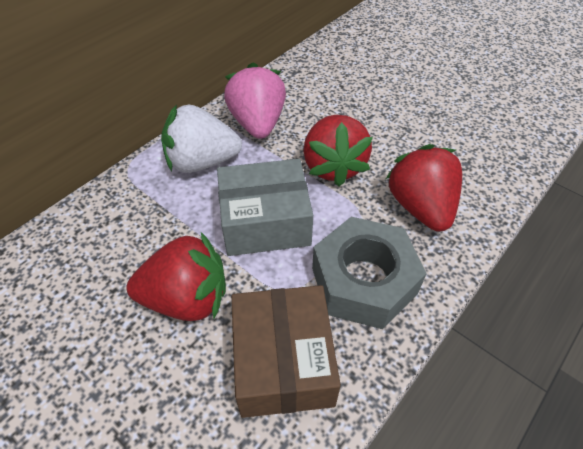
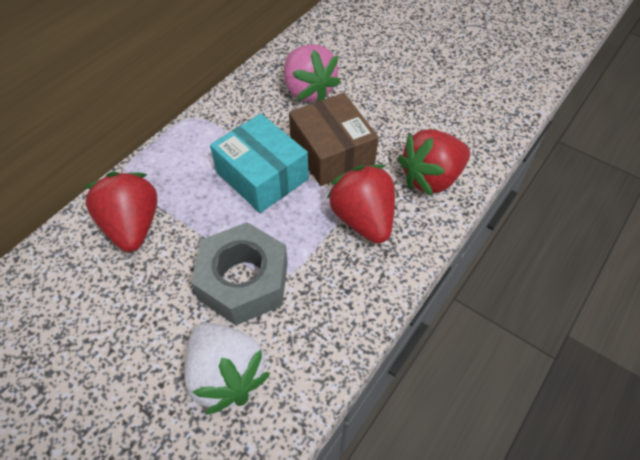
grey box: 1 -> 0
turquoise box: 0 -> 1

